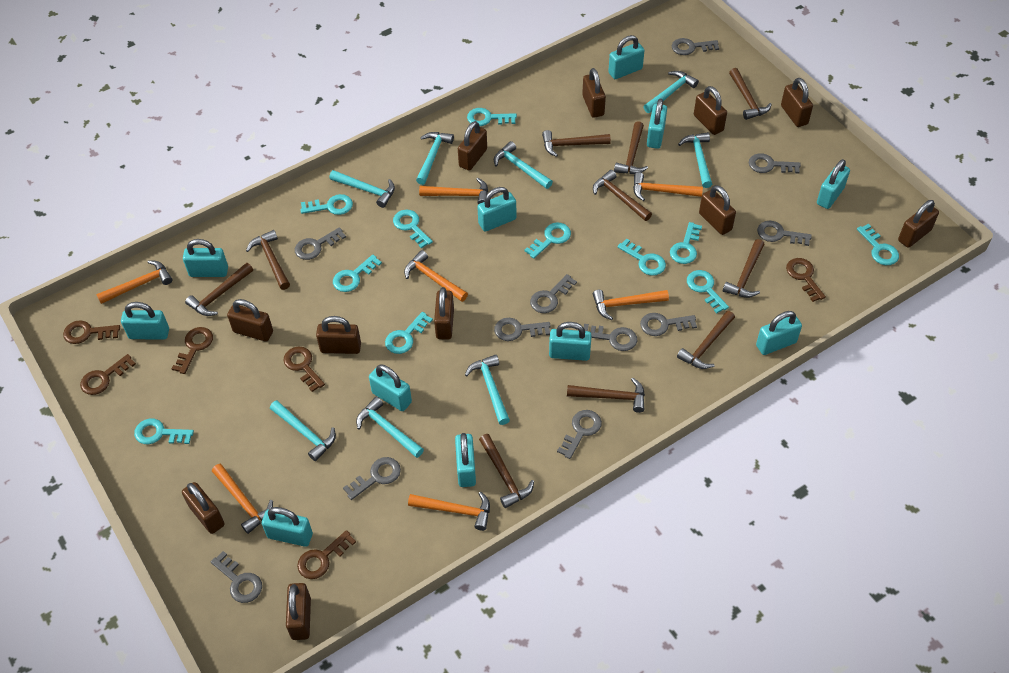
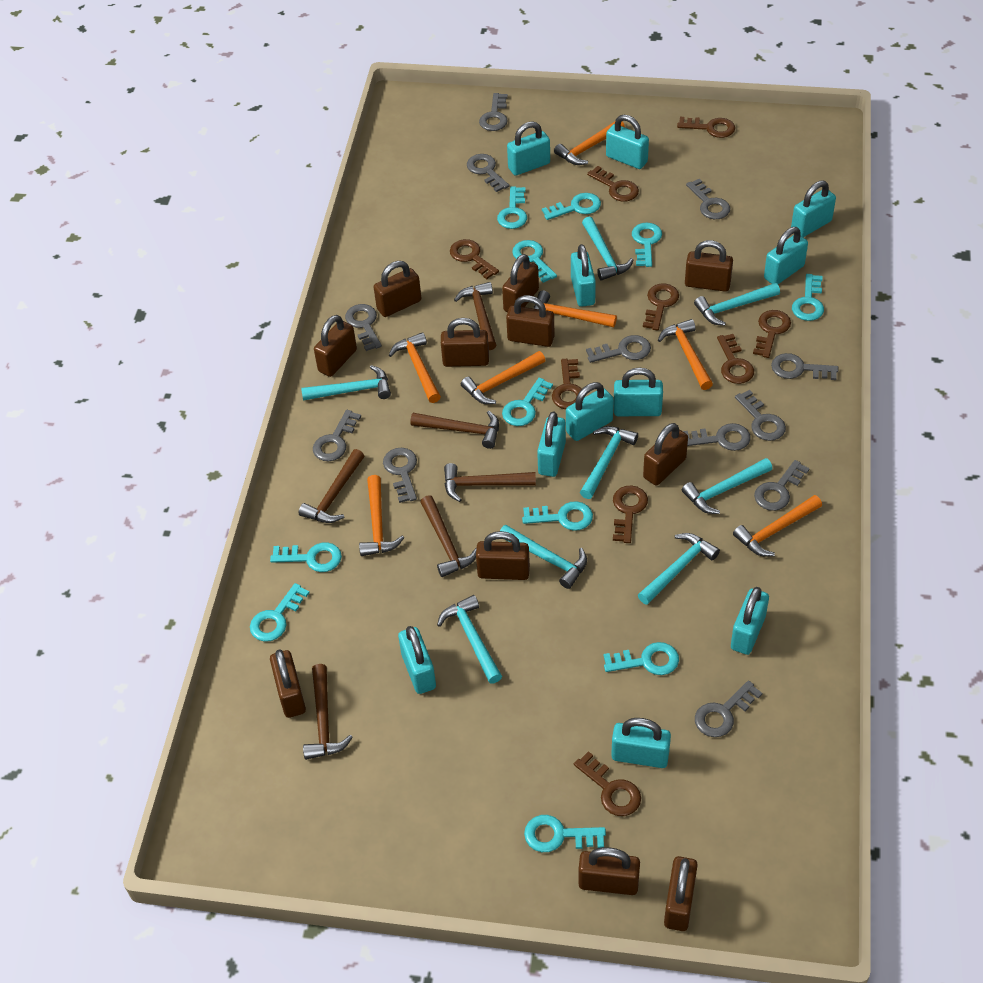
brown hammer: 10 -> 6
brown key: 6 -> 9
grey key: 11 -> 12

